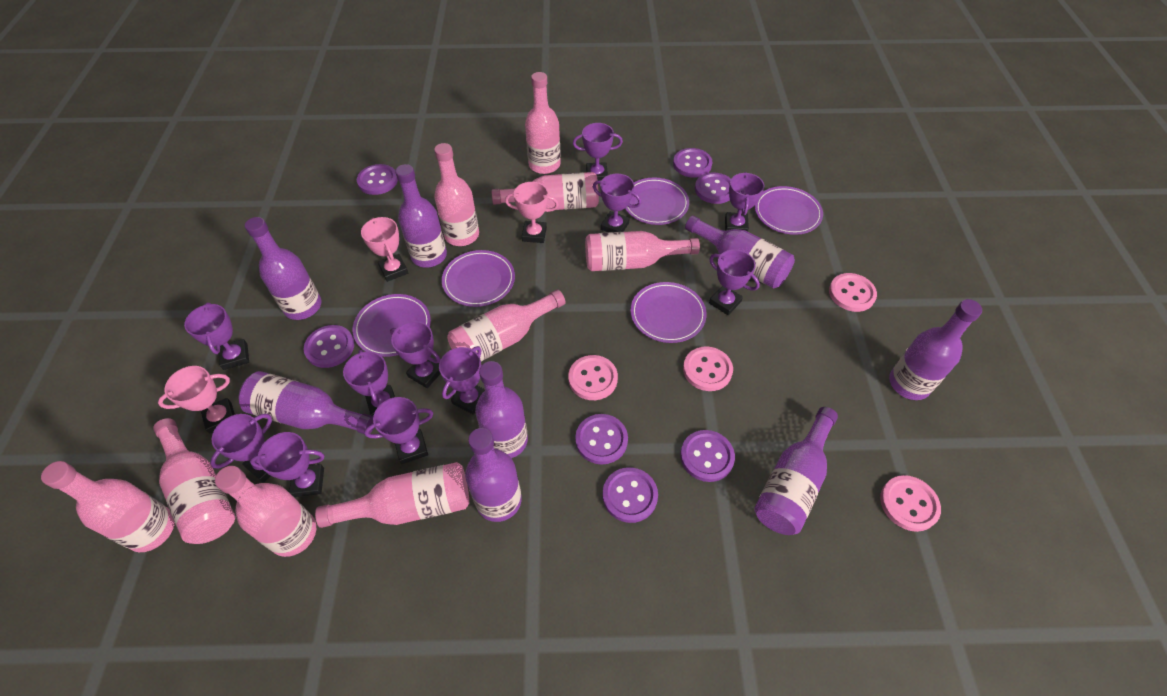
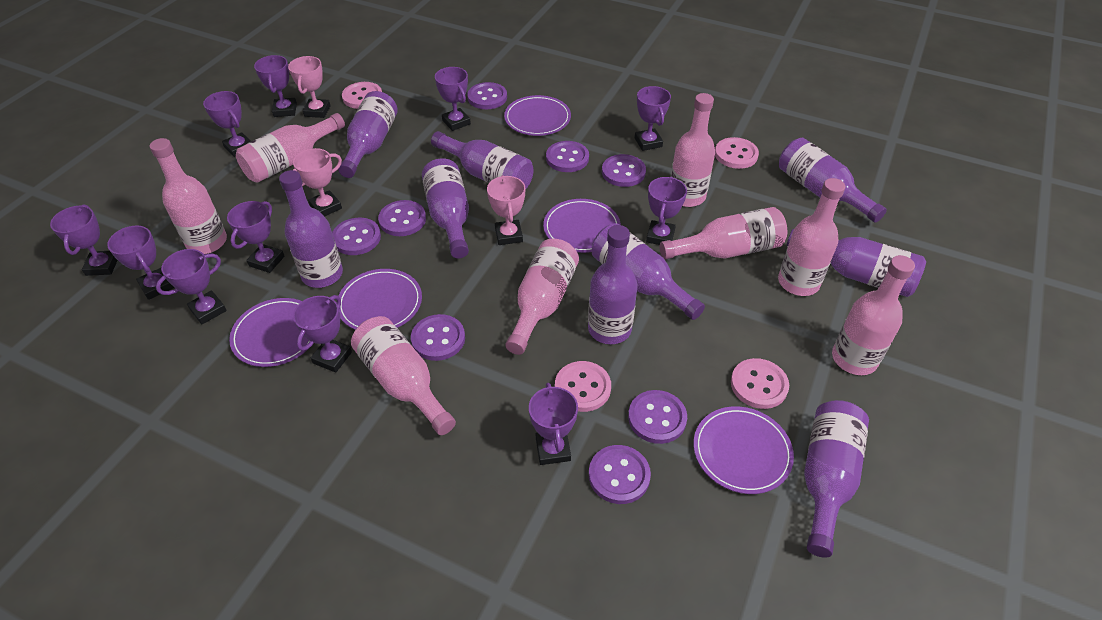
pink bottle: 9 -> 8
purple bottle: 8 -> 9
purple button: 7 -> 8

